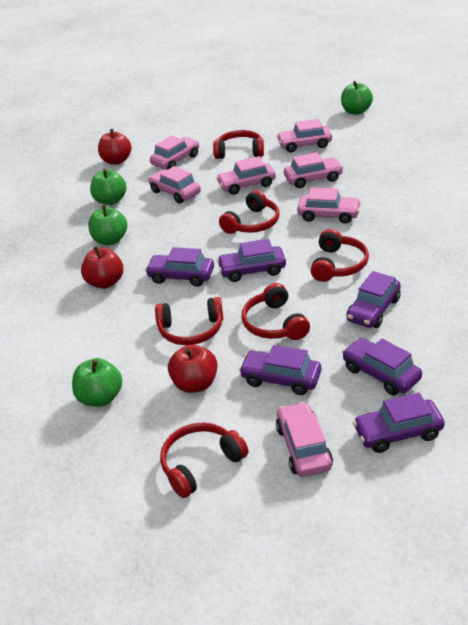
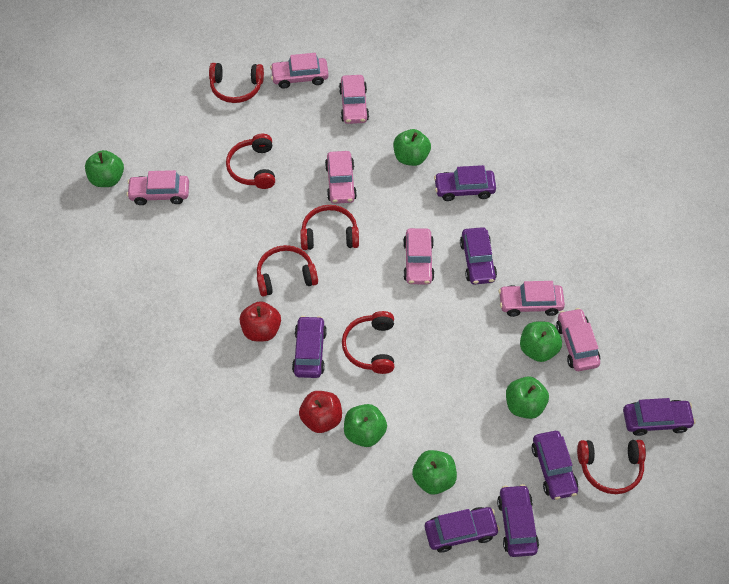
green apple: 4 -> 6
purple car: 6 -> 7
red apple: 3 -> 2

